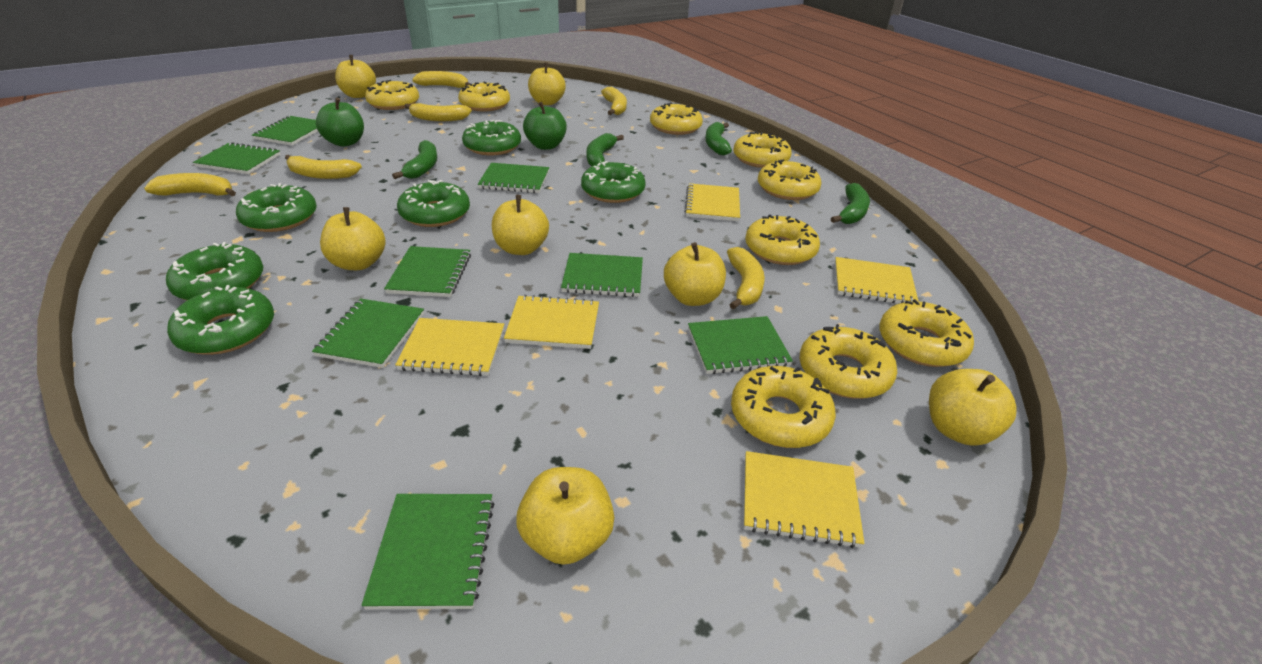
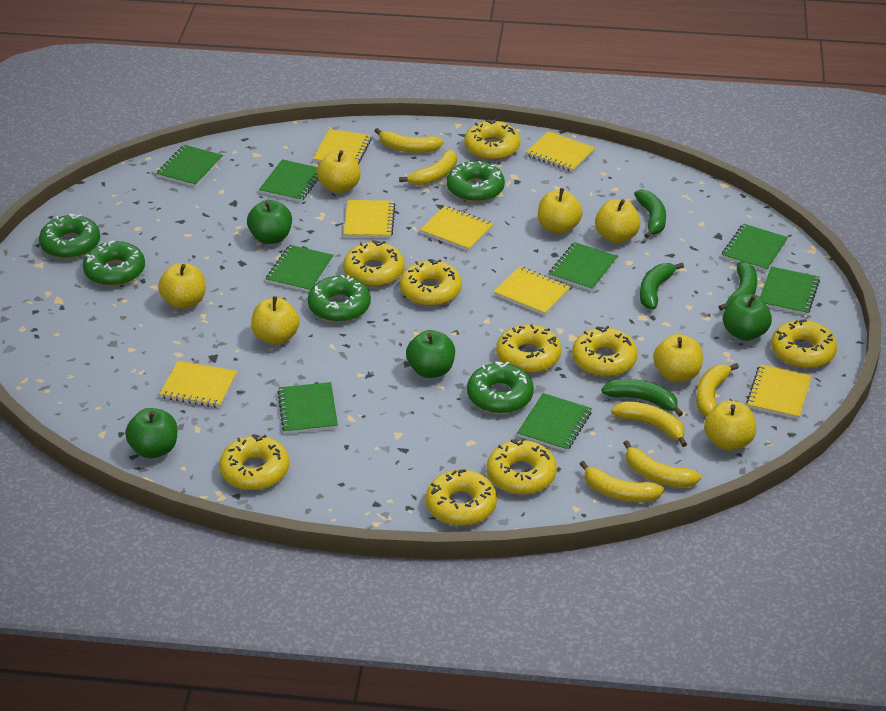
green apple: 2 -> 4
green donut: 6 -> 5
yellow notebook: 5 -> 7

